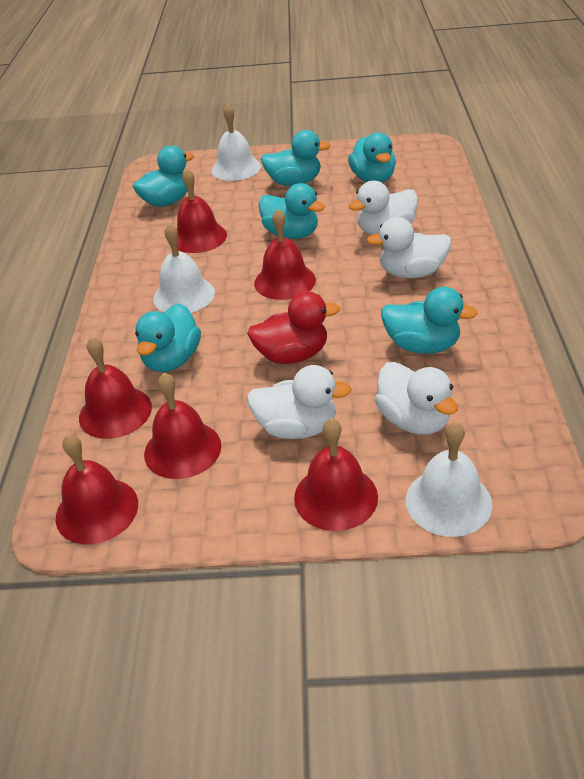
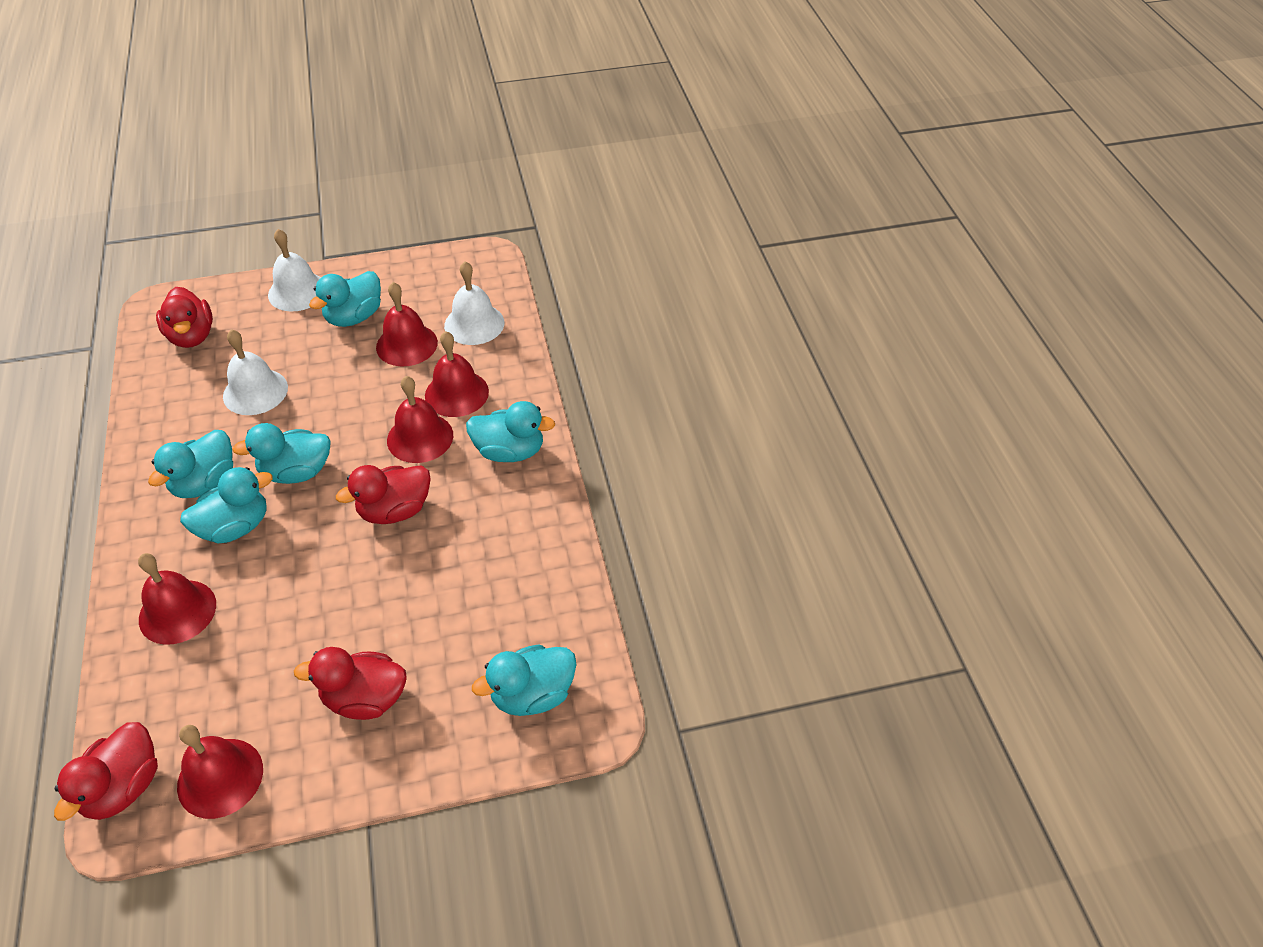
red bell: 6 -> 5
red duck: 1 -> 4
white duck: 4 -> 0

